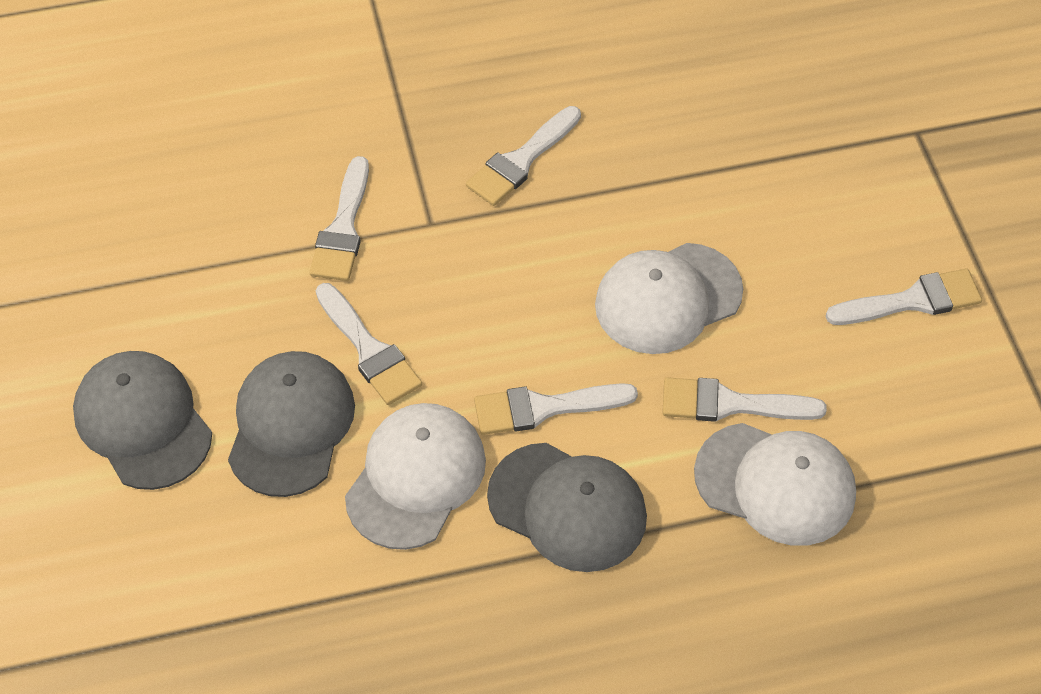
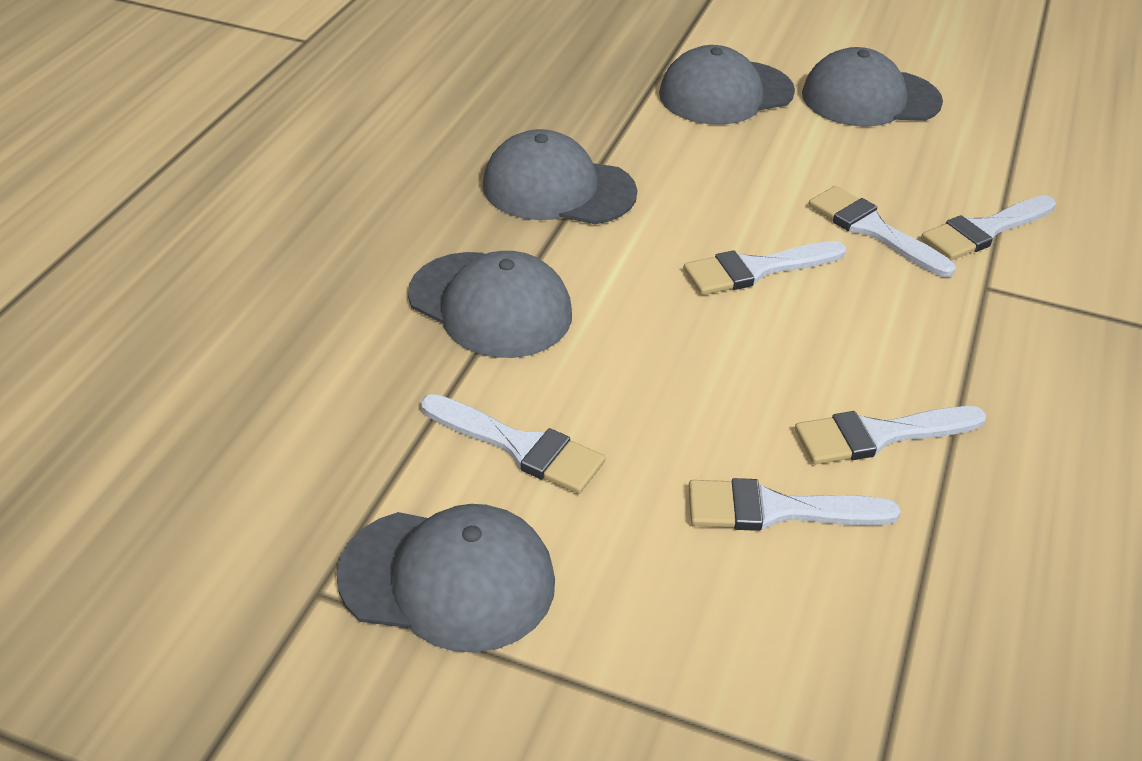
grey cap: 3 -> 5
white cap: 3 -> 0

